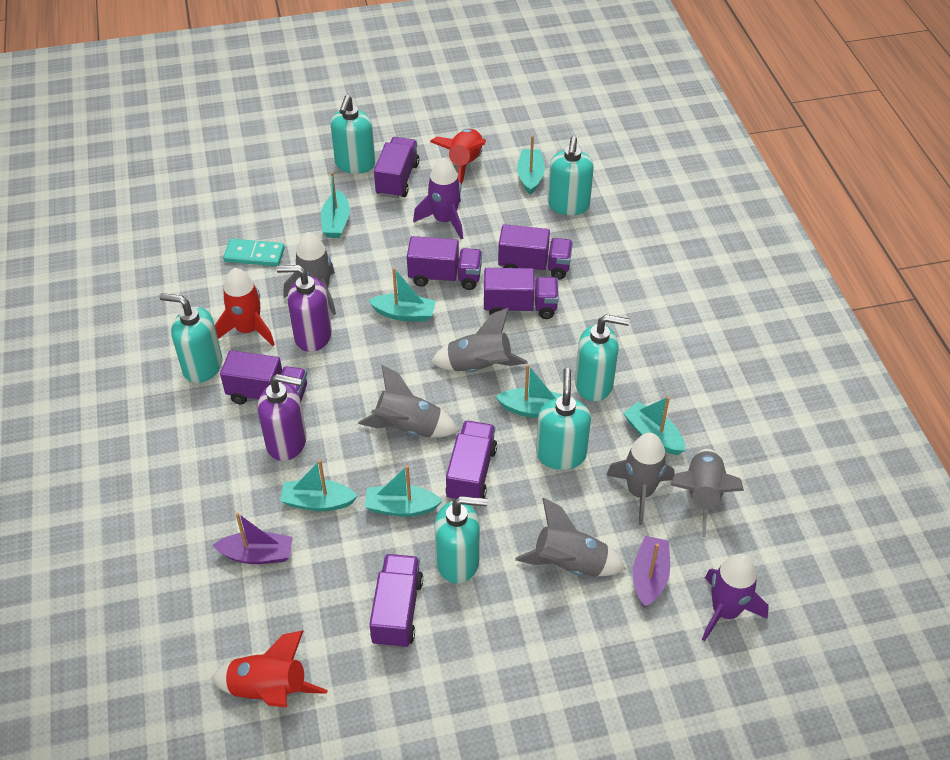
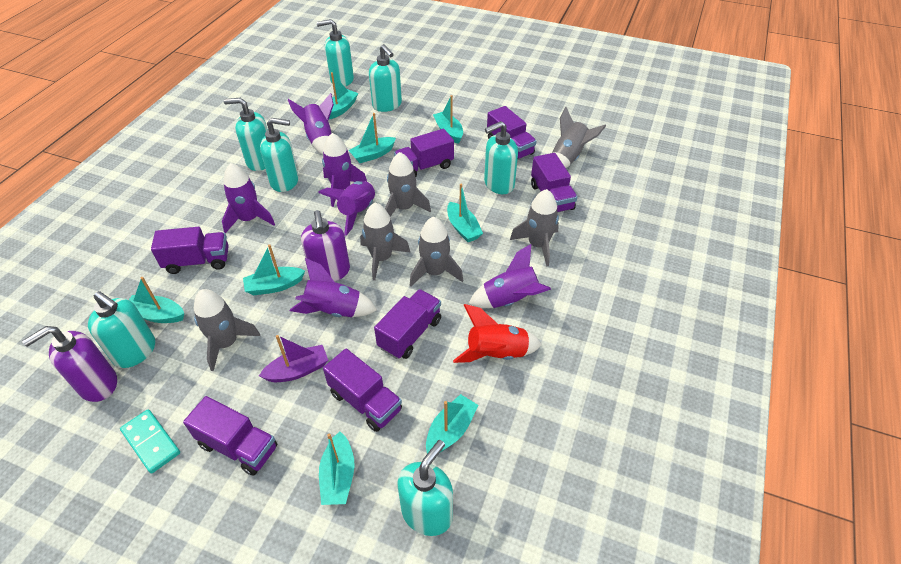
purple boat: 2 -> 1
purple rocket: 2 -> 6
red rocket: 3 -> 1
turquoise boat: 7 -> 8
turquoise soap dispenser: 6 -> 7

